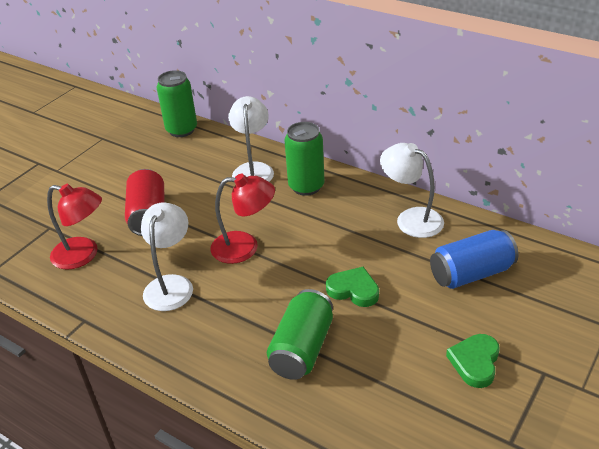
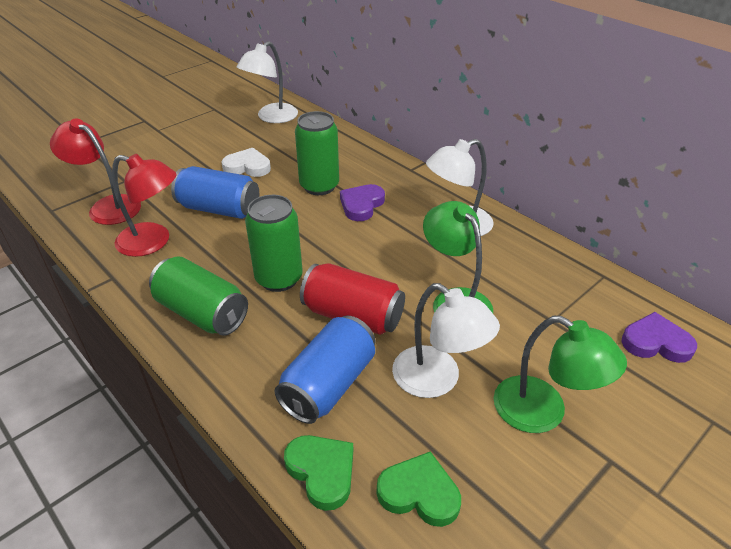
blue can: 1 -> 2
green lamp: 0 -> 2
purple heart: 0 -> 2
white heart: 0 -> 1

